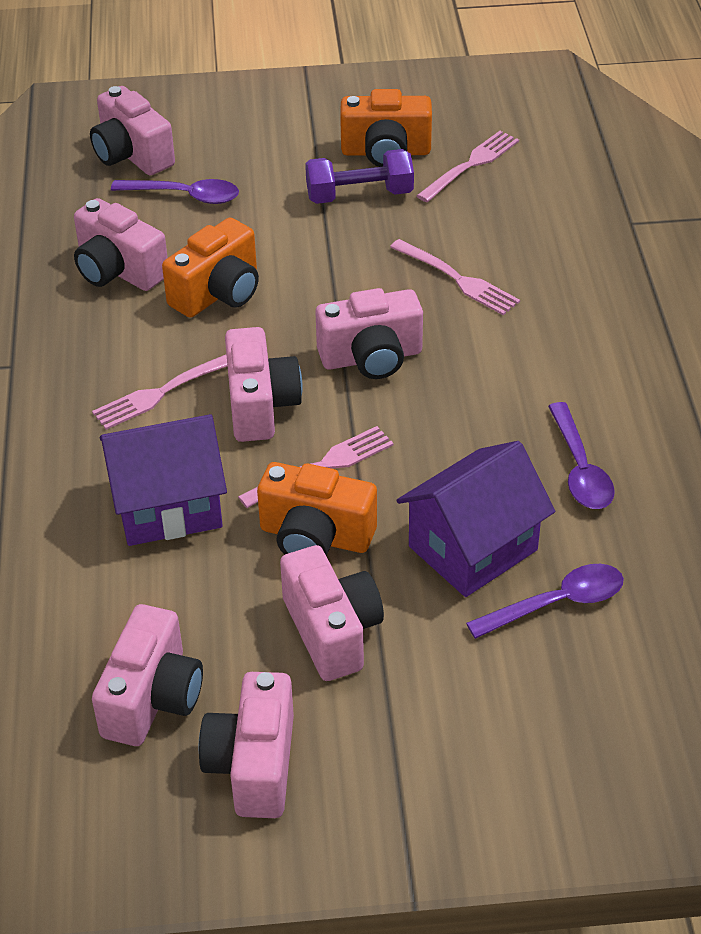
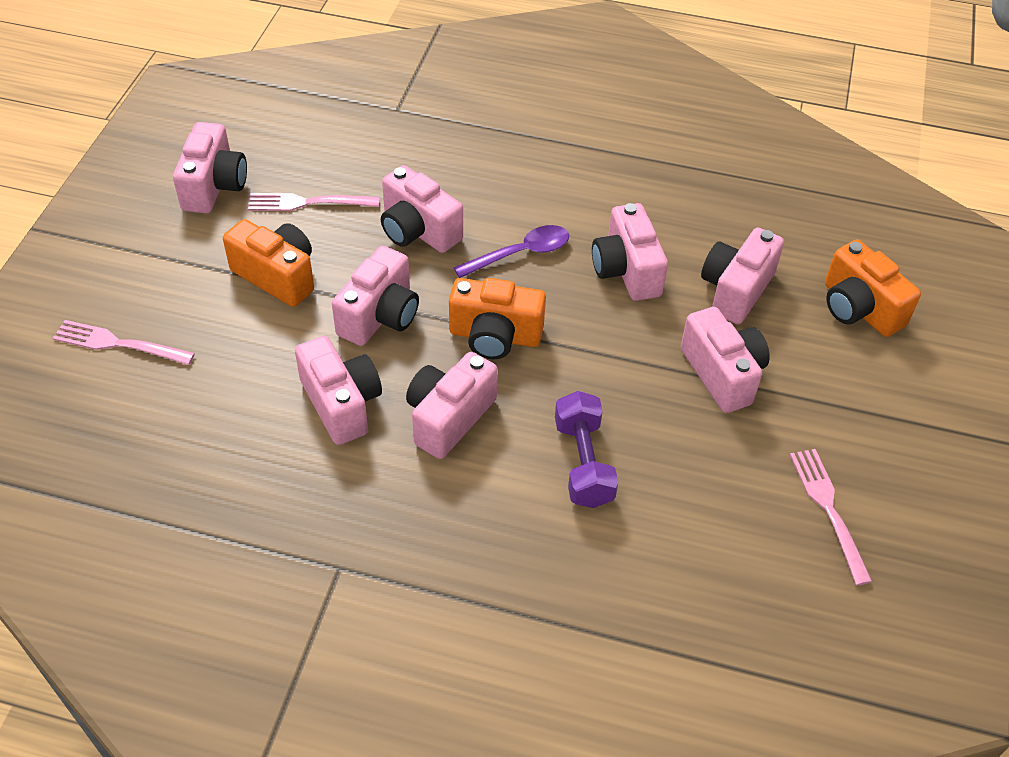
pink camera: 7 -> 8
pink fork: 4 -> 3
purple house: 2 -> 0
purple spoon: 3 -> 1

